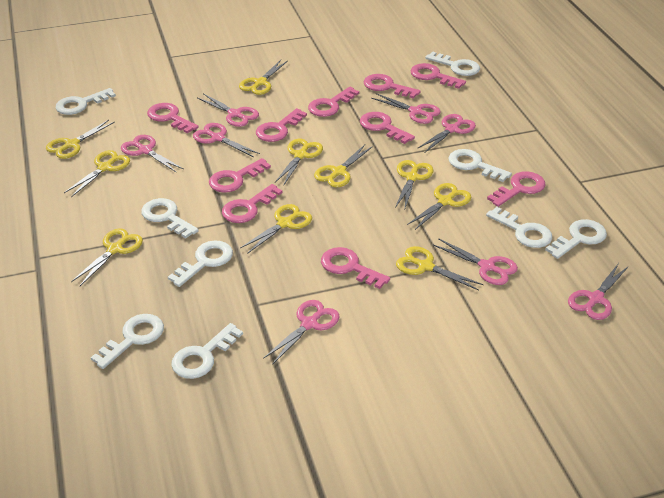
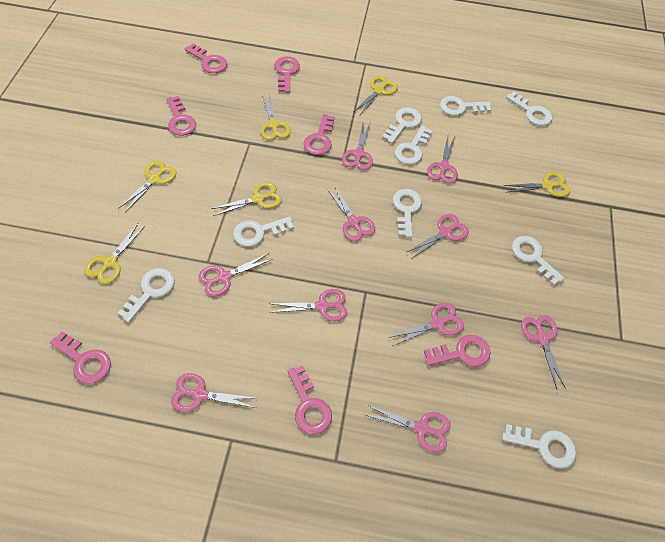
pink key: 10 -> 7
pink scissors: 8 -> 10
yellow scissors: 10 -> 6

